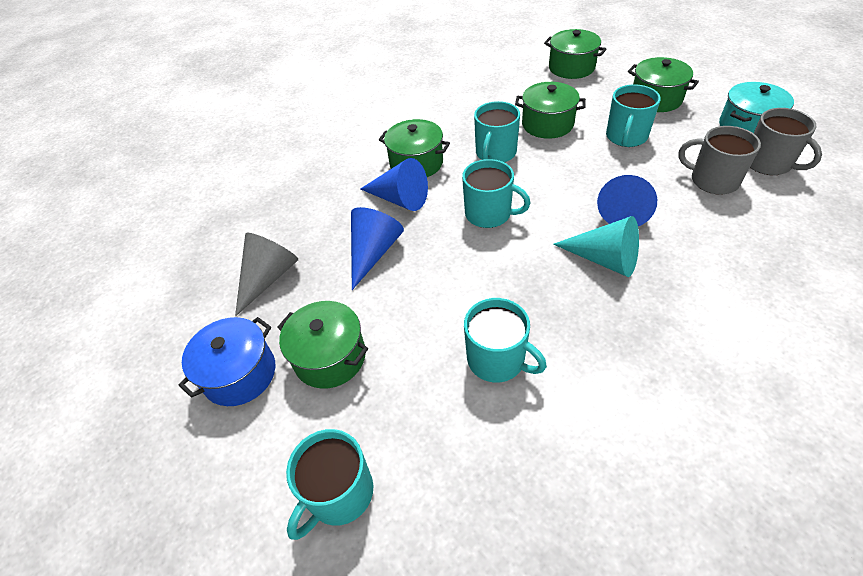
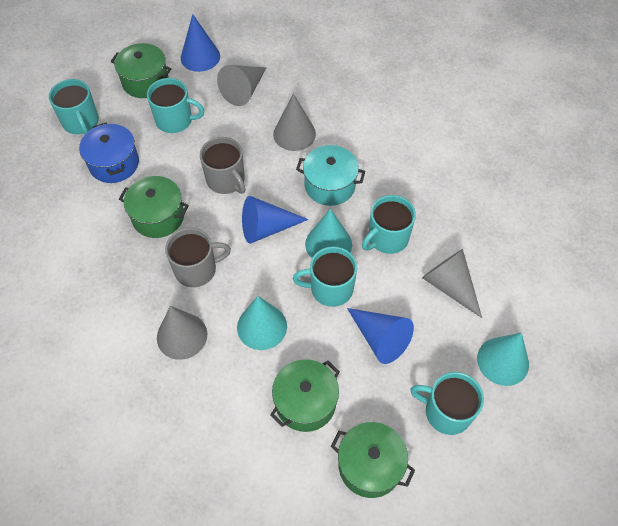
green pot: 5 -> 4
grey cone: 1 -> 4
turquoise cone: 1 -> 3

